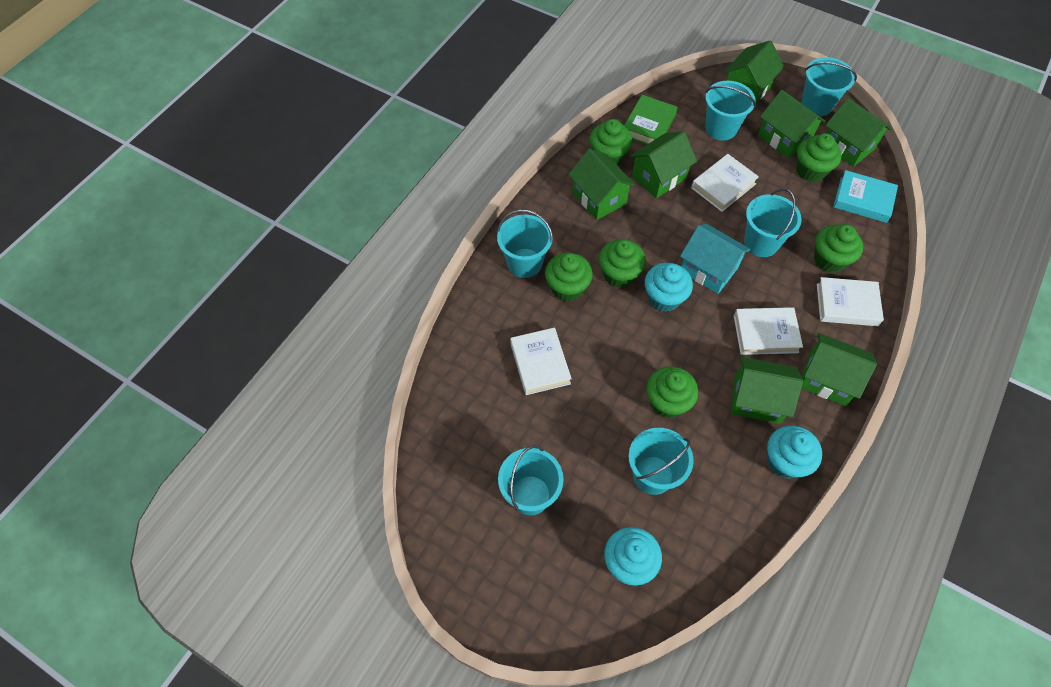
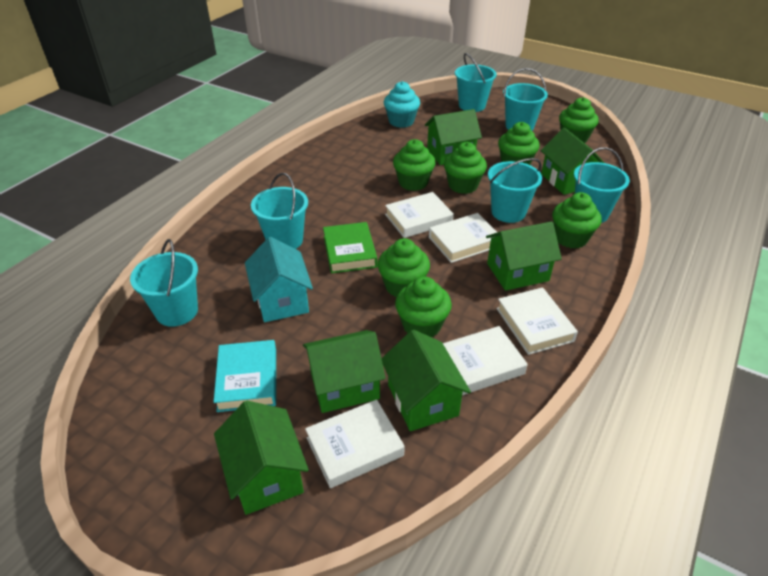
green cupcake: 6 -> 7
green house: 7 -> 6
turquoise cupcake: 3 -> 1
white book: 4 -> 5

